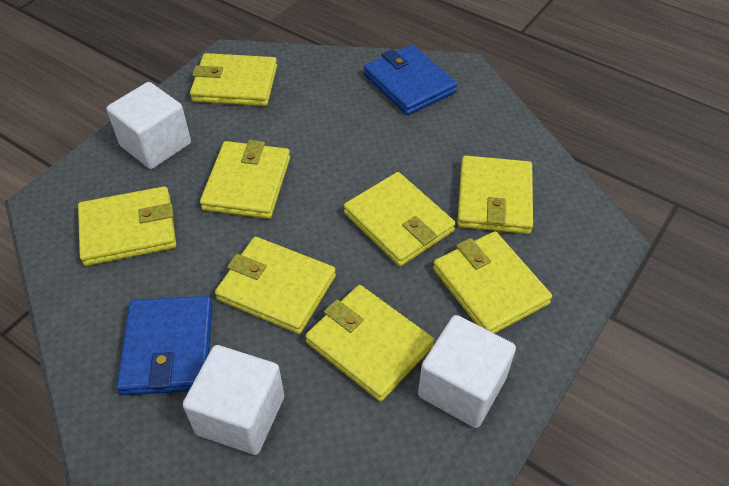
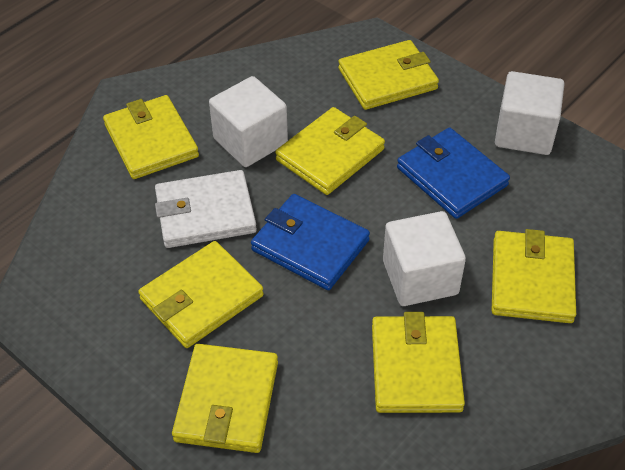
white wallet: 0 -> 1
yellow wallet: 8 -> 7

